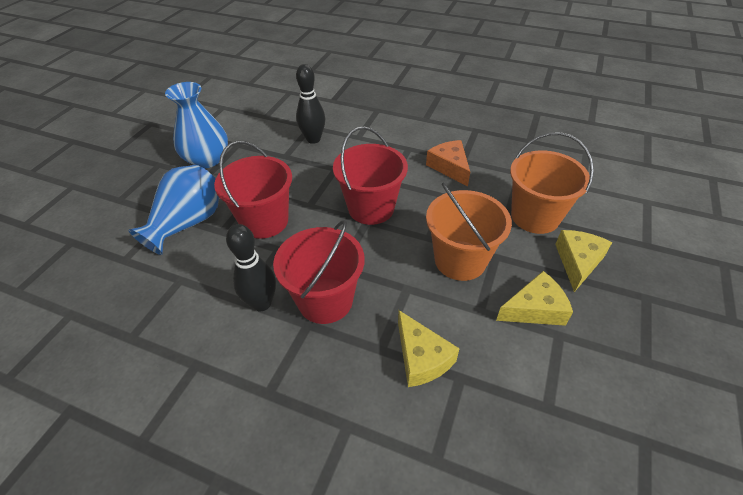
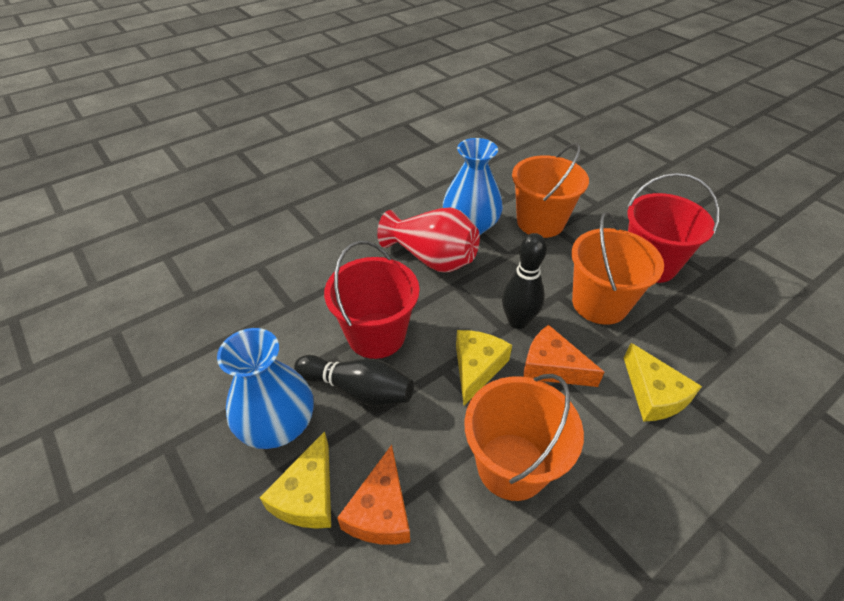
orange bucket: 2 -> 3
orange cheese: 1 -> 2
red bucket: 3 -> 2
red vase: 0 -> 1

